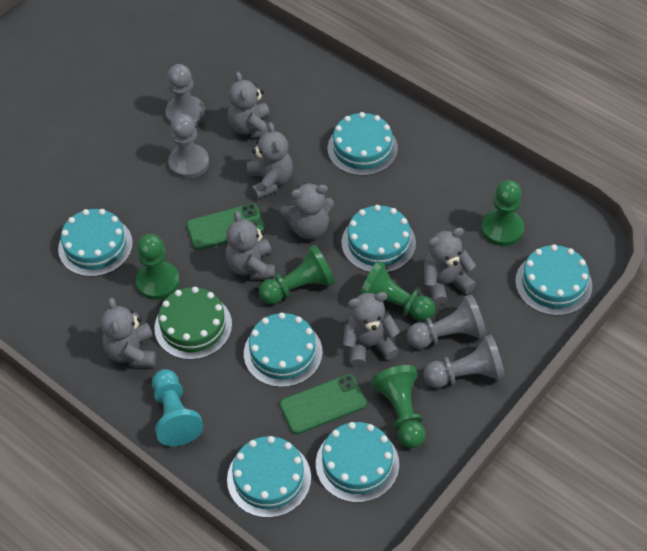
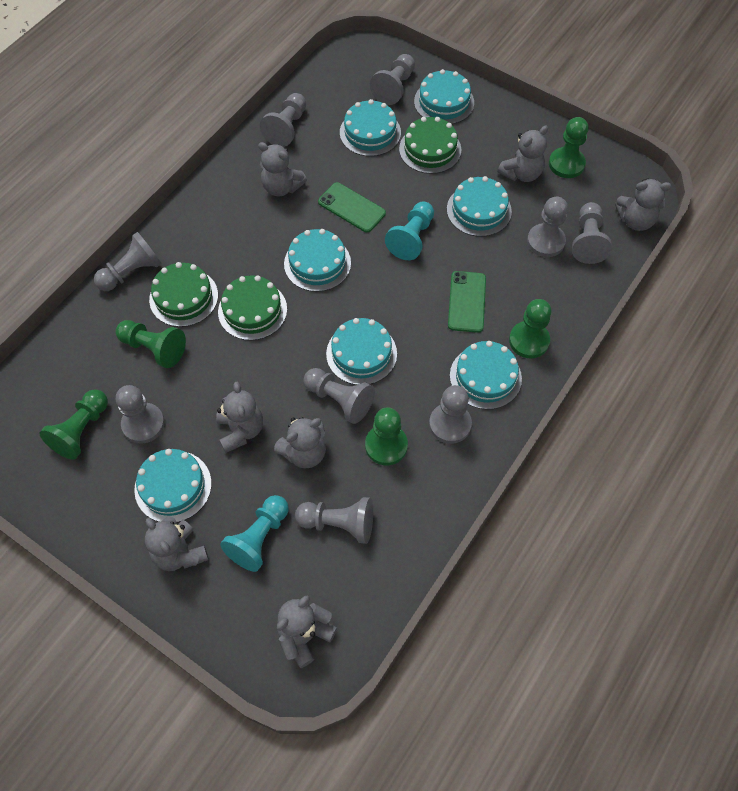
green cake: 1 -> 3
grey pawn: 4 -> 9
turquoise pawn: 1 -> 2

